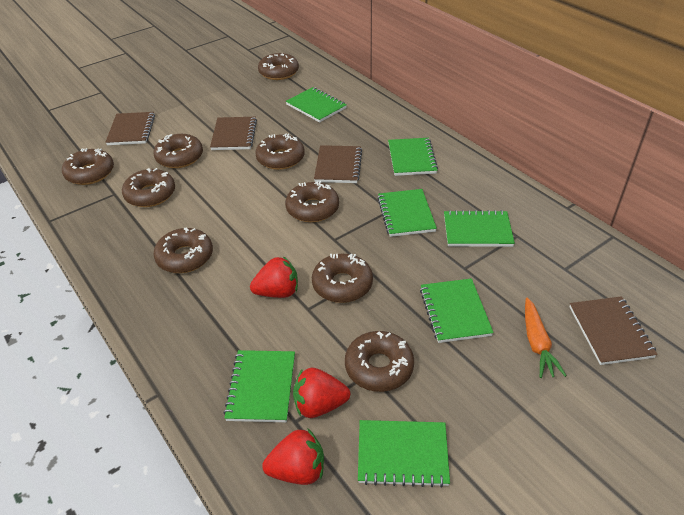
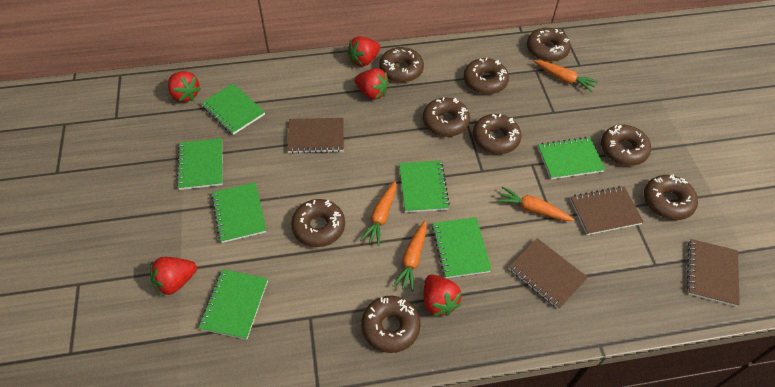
orange carrot: 1 -> 4
red strawberry: 3 -> 5

